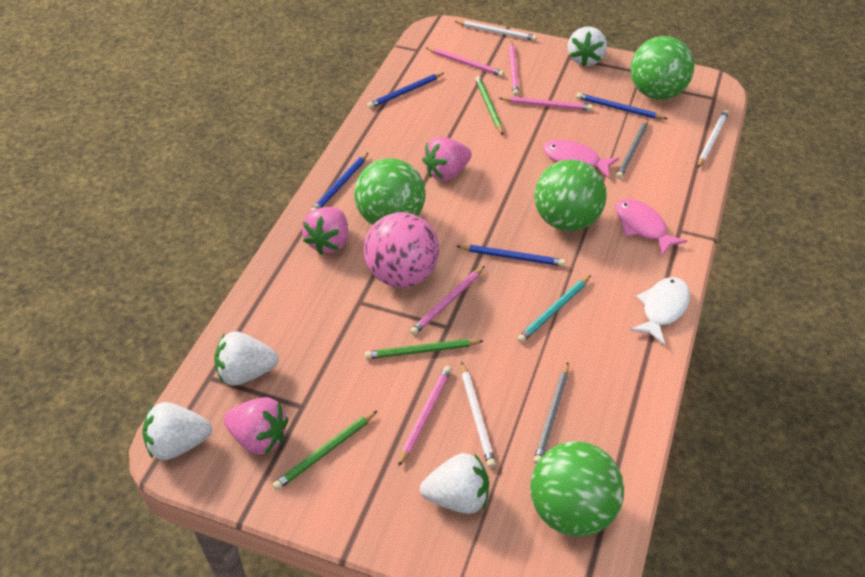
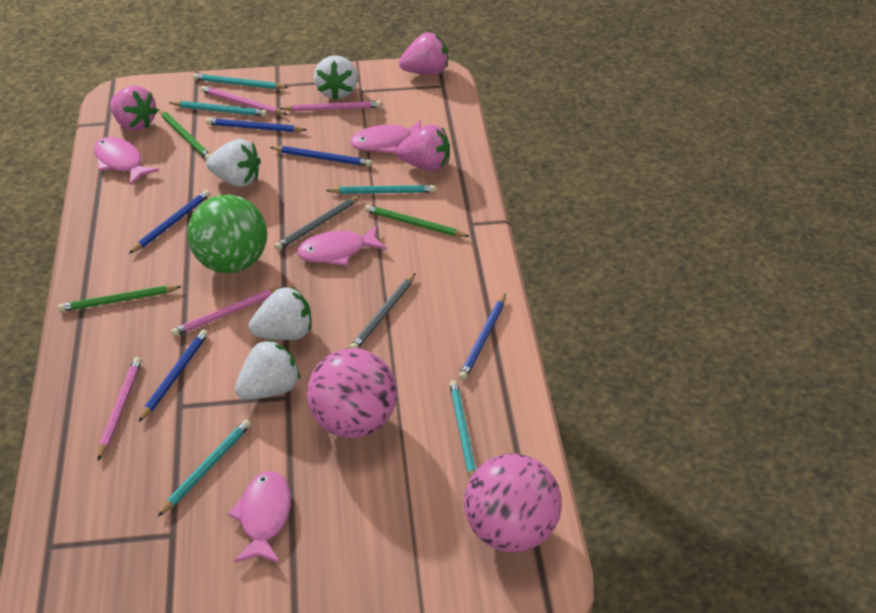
blue pencil: 4 -> 5
green ball: 4 -> 1
pink ball: 1 -> 2
pink fish: 2 -> 4
pink pencil: 5 -> 4
turquoise pencil: 1 -> 5
white fish: 1 -> 0
white pencil: 3 -> 0

